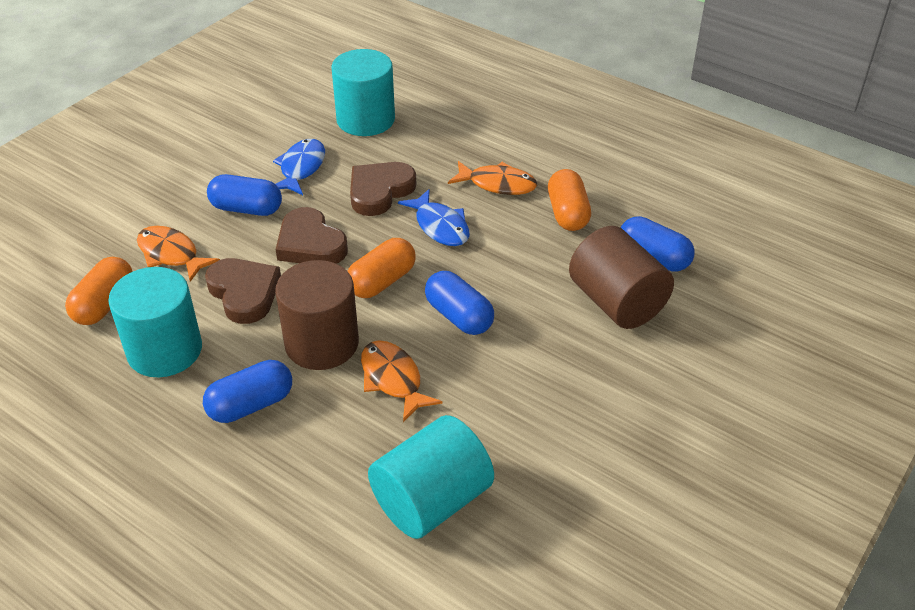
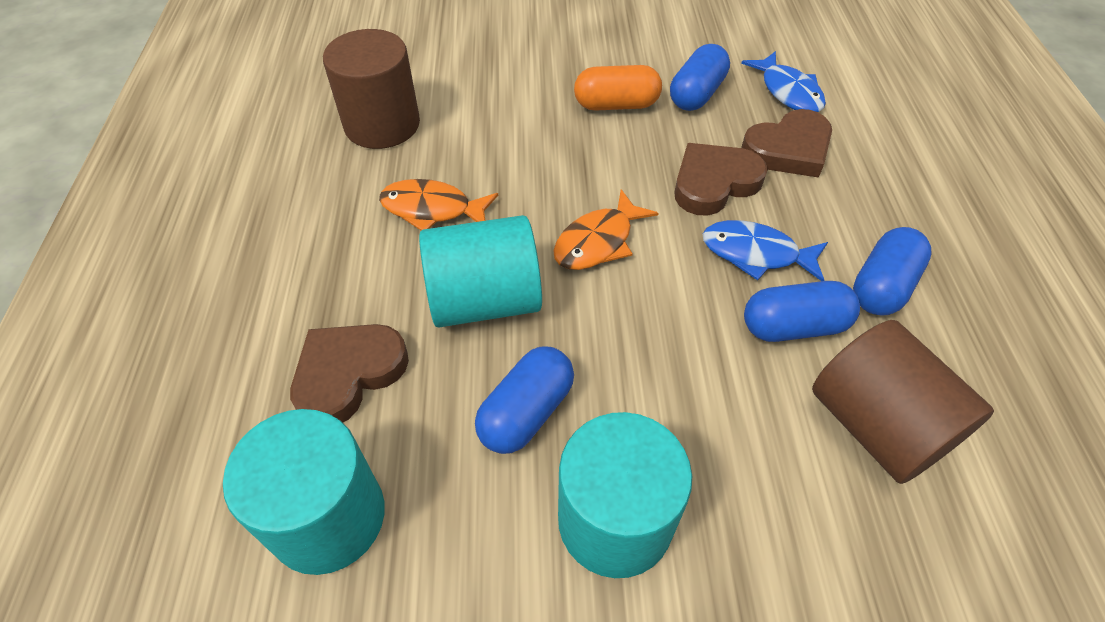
orange capsule: 3 -> 1
orange fish: 3 -> 2

